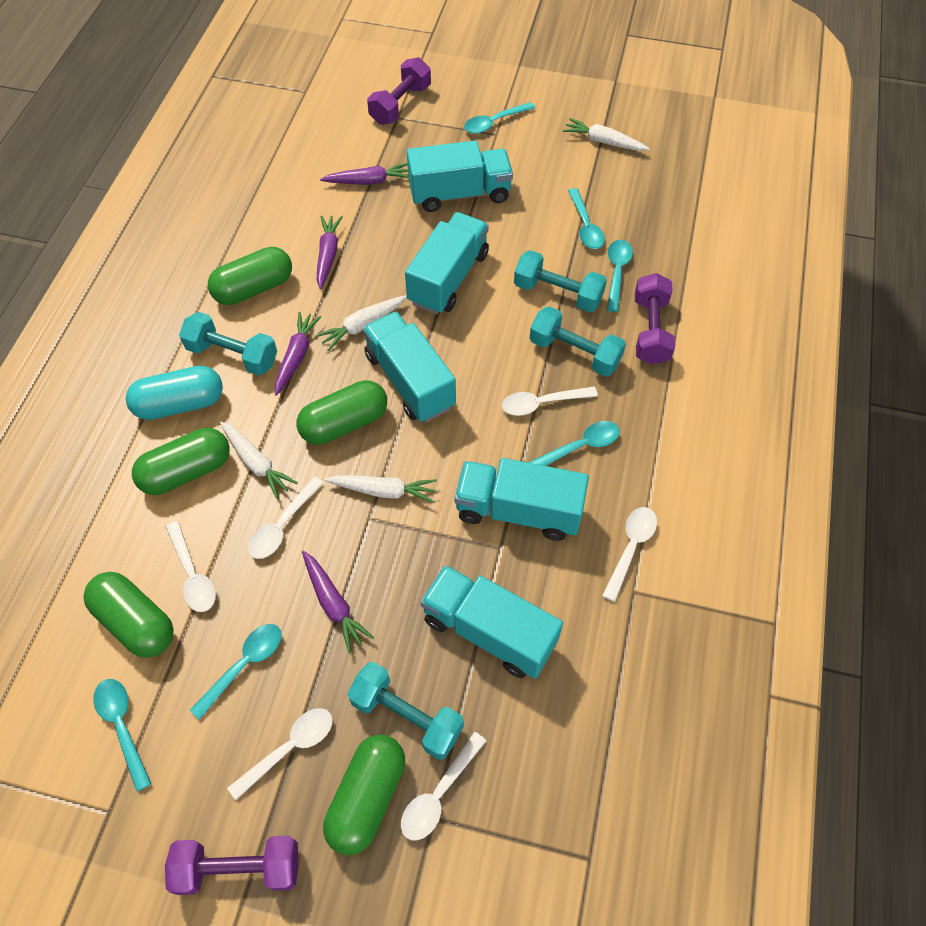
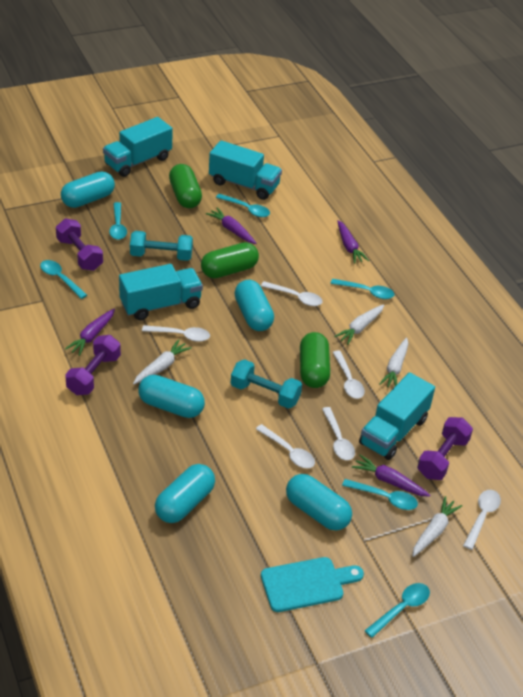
green capsule: 5 -> 3
turquoise capsule: 1 -> 5
turquoise cutting board: 0 -> 1
turquoise dumbbell: 4 -> 2
turquoise truck: 5 -> 4

